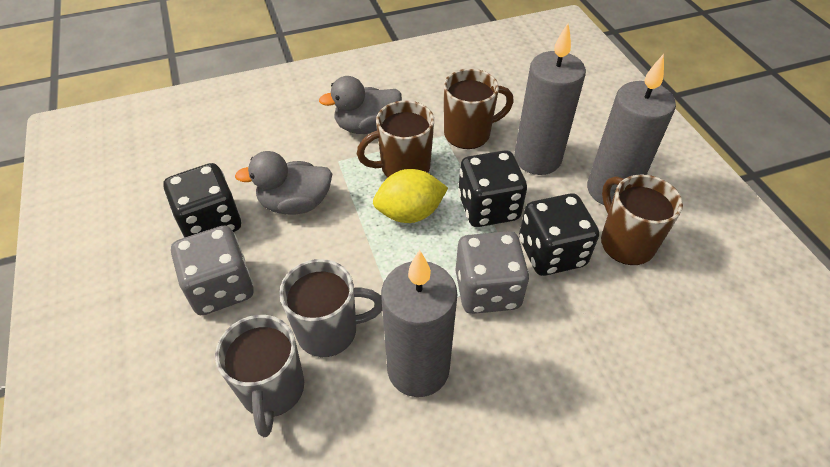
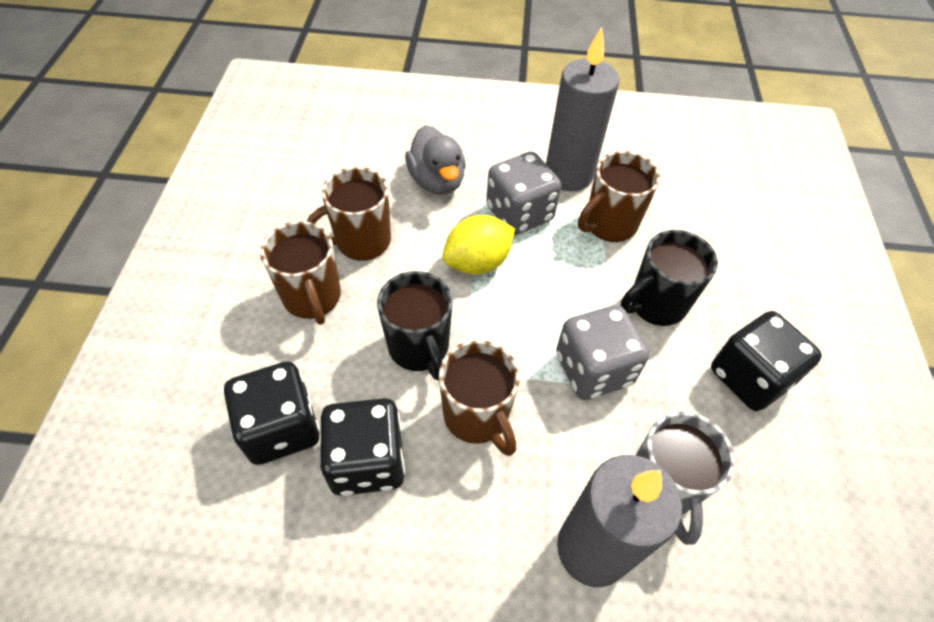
black mug: 0 -> 2
brown mug: 3 -> 4
grey candle: 3 -> 2
grey duck: 2 -> 1
grey mug: 2 -> 1

